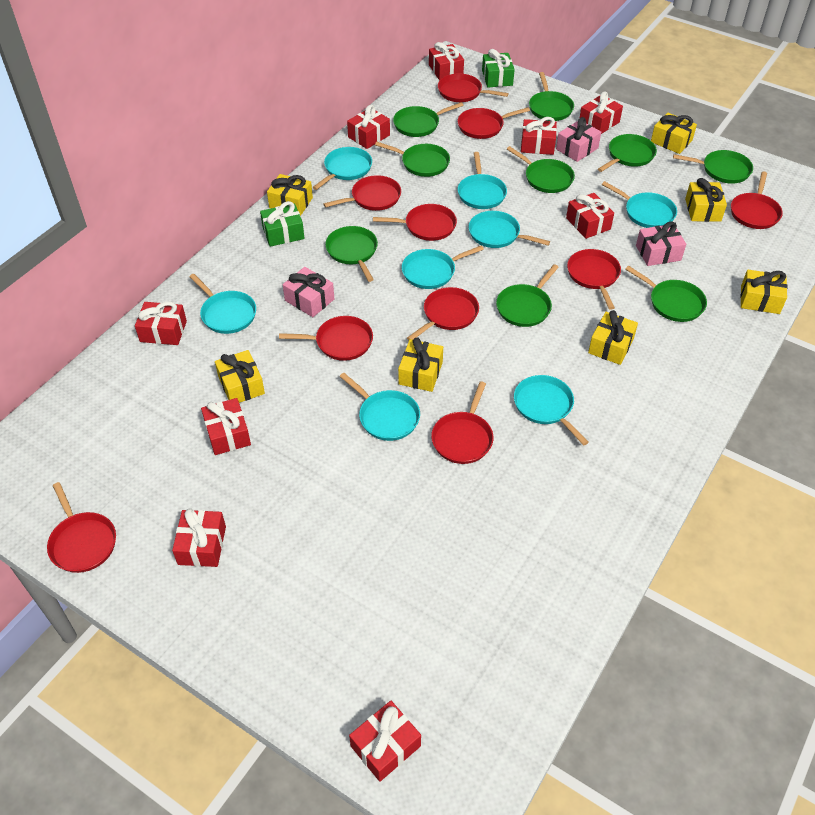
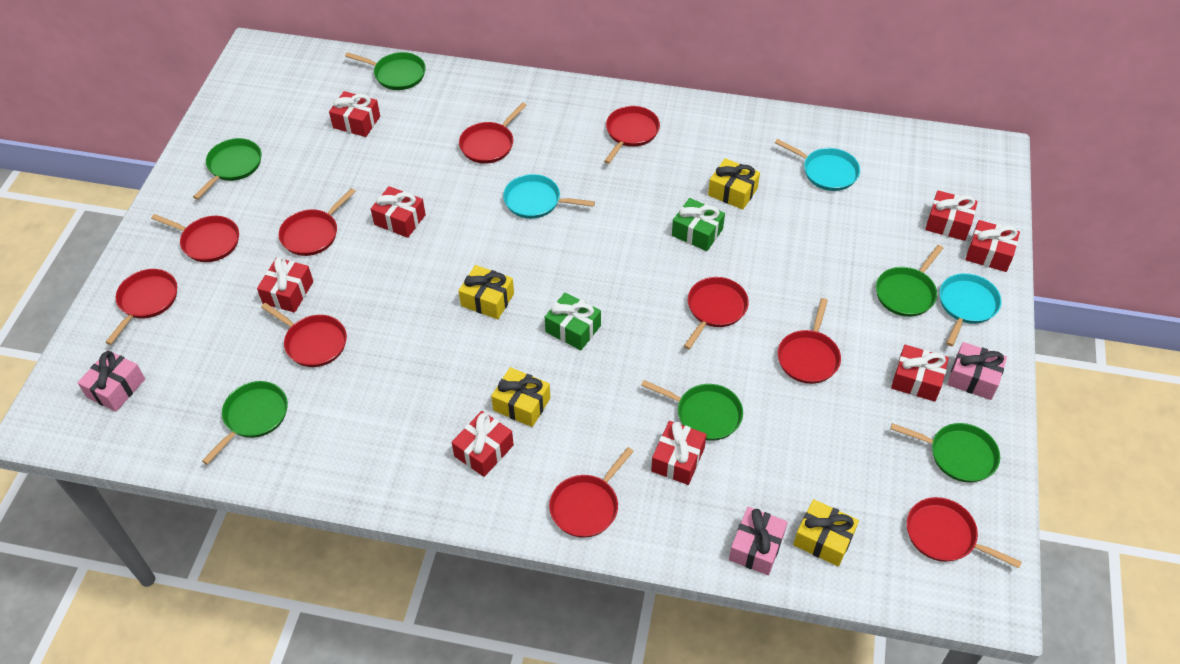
green pan: 9 -> 6
red gift: 9 -> 8
turquoise pan: 8 -> 3
yellow gift: 7 -> 4

